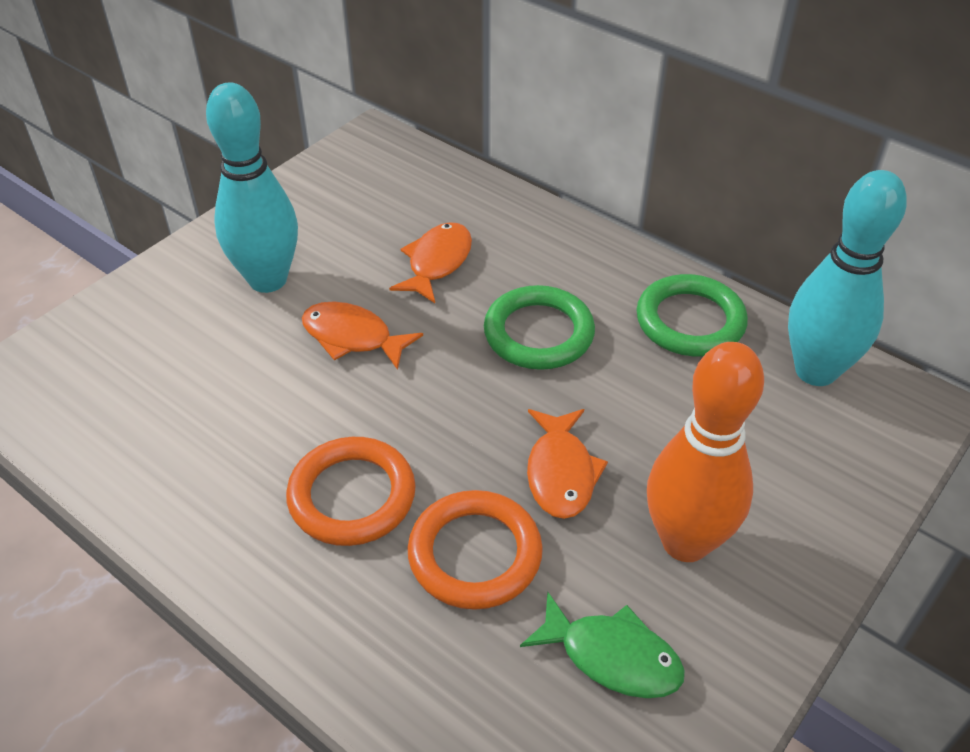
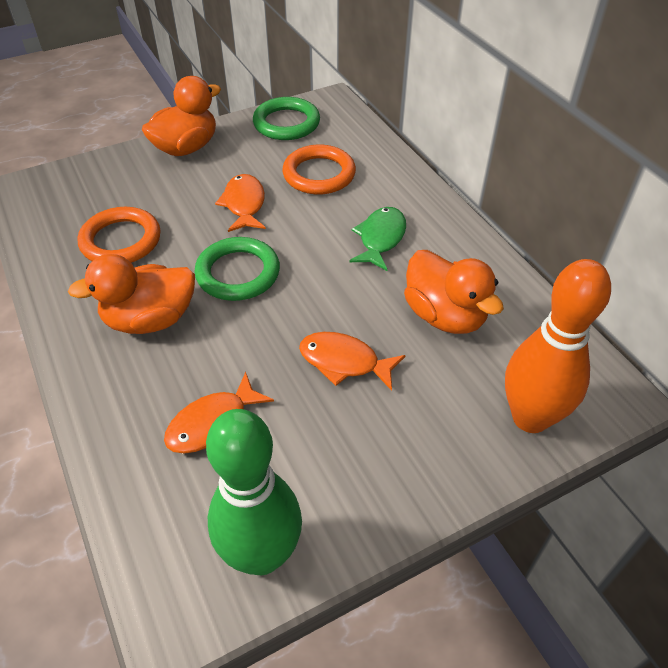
green bowling pin: 0 -> 1
orange duck: 0 -> 3
turquoise bowling pin: 2 -> 0

